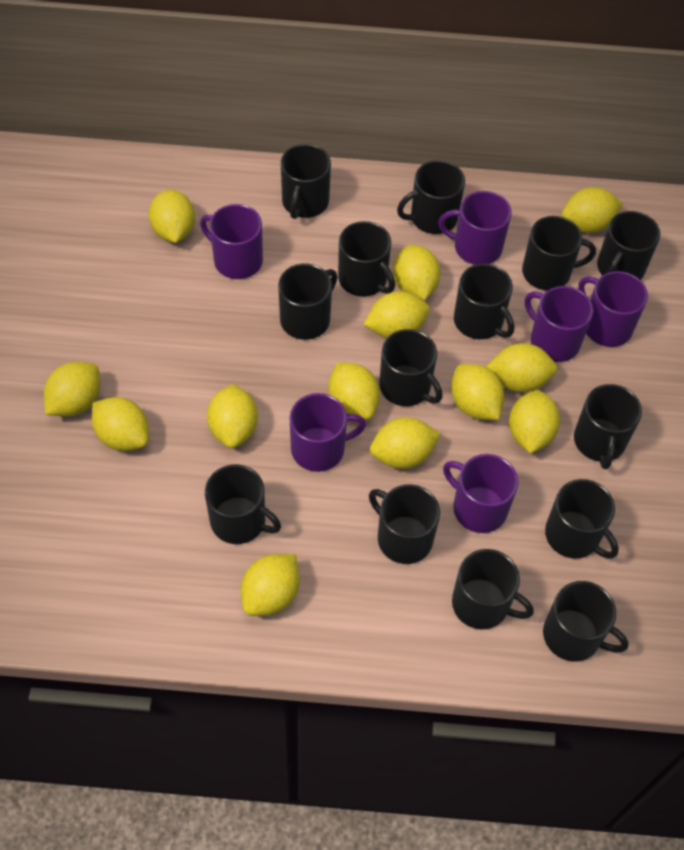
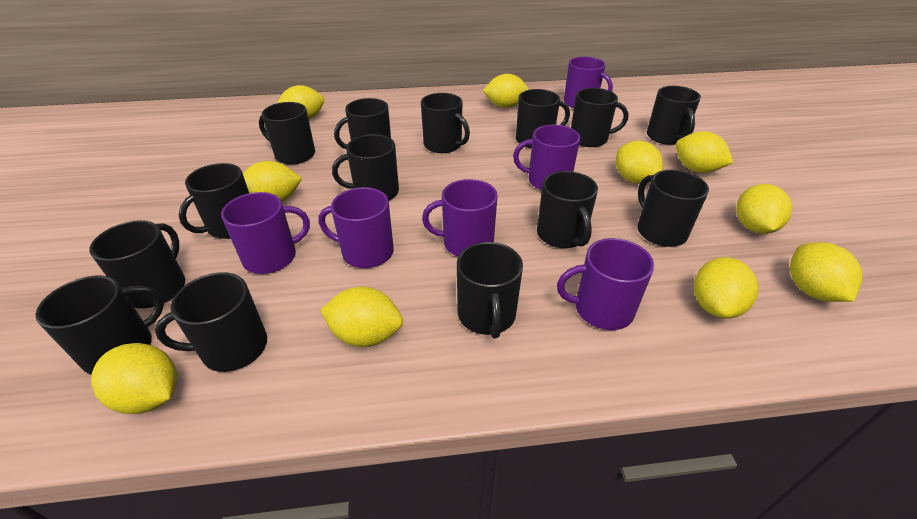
yellow lemon: 13 -> 10

